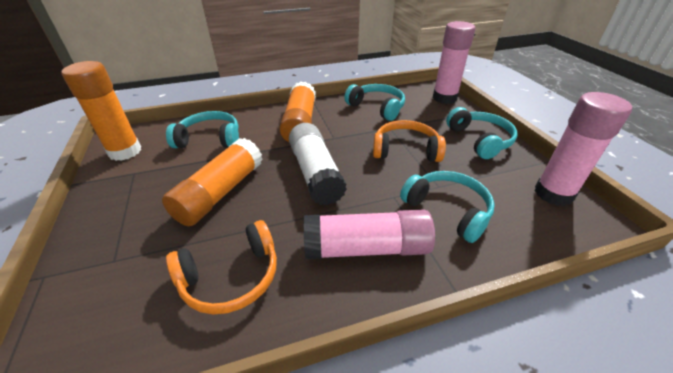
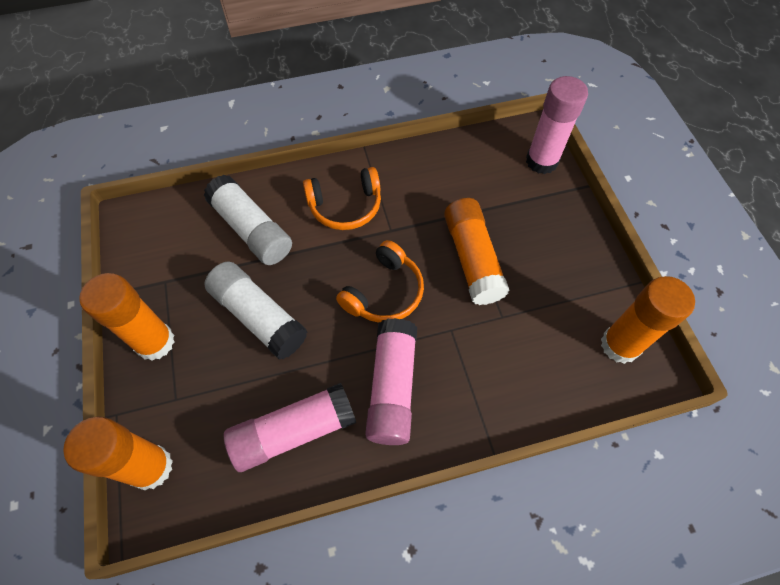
orange glue stick: 3 -> 4
turquoise headphones: 4 -> 0
white glue stick: 1 -> 2

